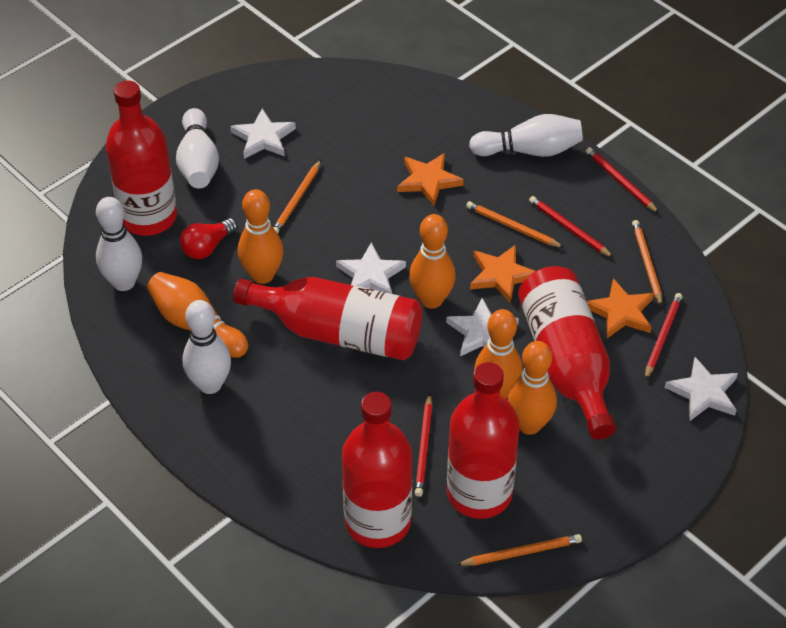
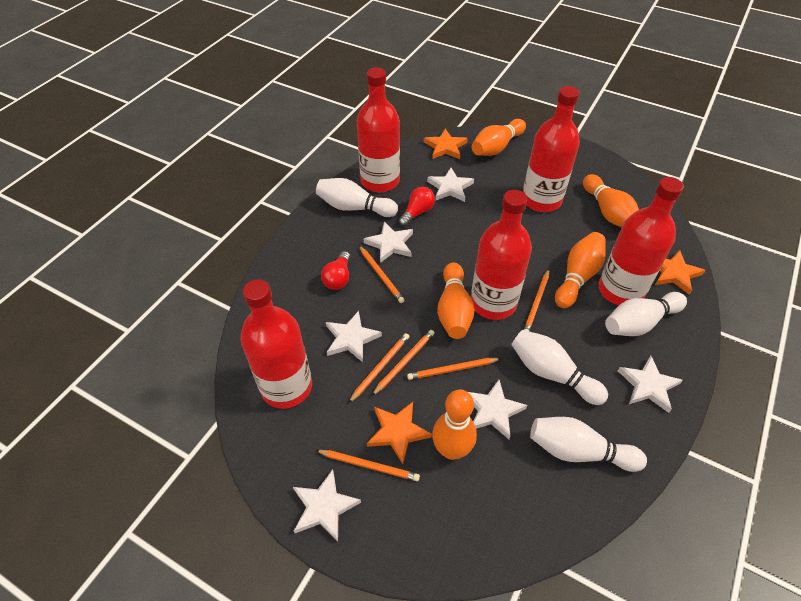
orange pencil: 4 -> 6
red light bulb: 1 -> 2
red pencil: 4 -> 0
white star: 4 -> 6

